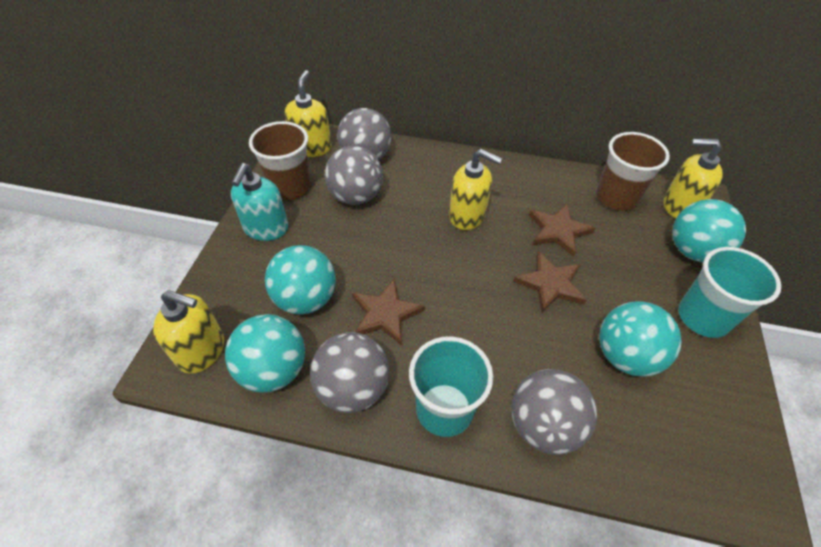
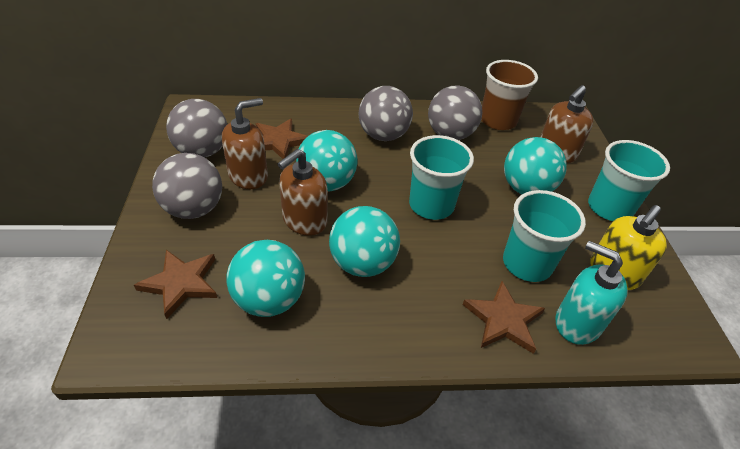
brown cup: 2 -> 1
brown soap dispenser: 0 -> 3
turquoise cup: 2 -> 3
yellow soap dispenser: 4 -> 1

